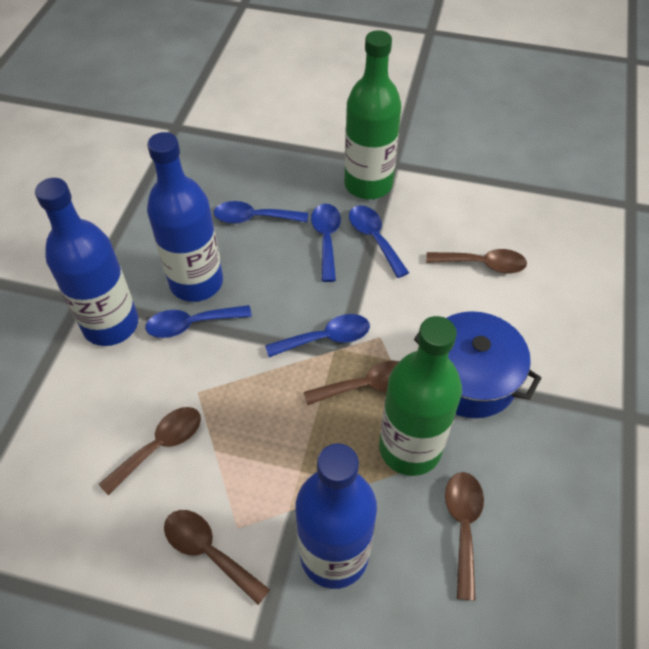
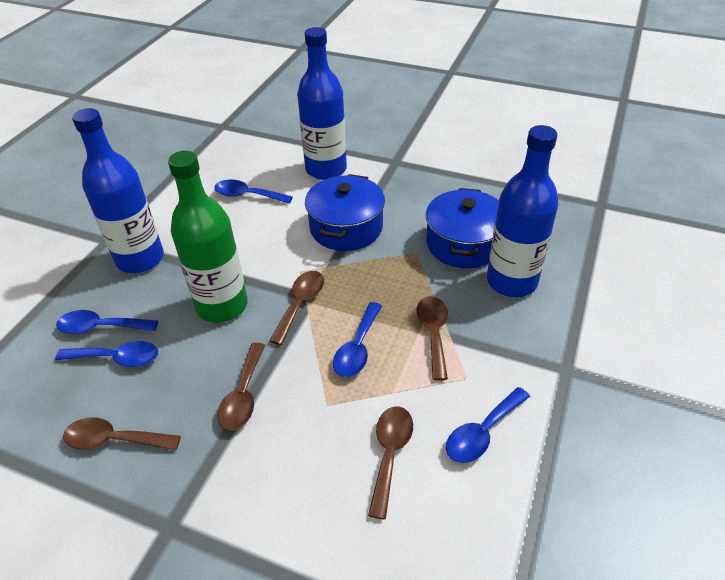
blue pot: 1 -> 2
green bottle: 2 -> 1

